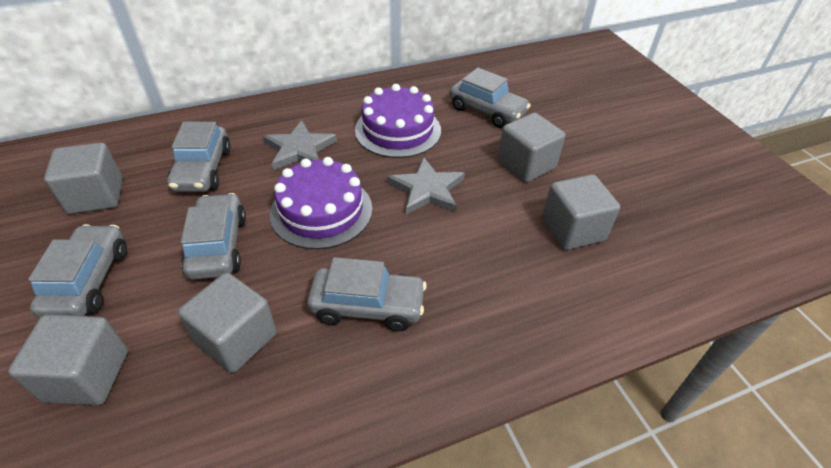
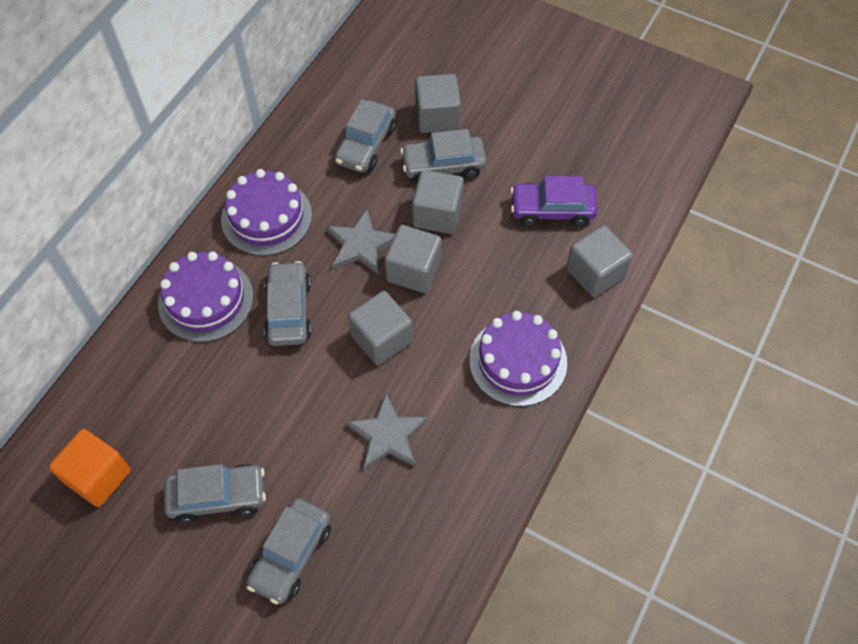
orange cube: 0 -> 1
purple cake: 2 -> 3
purple car: 0 -> 1

